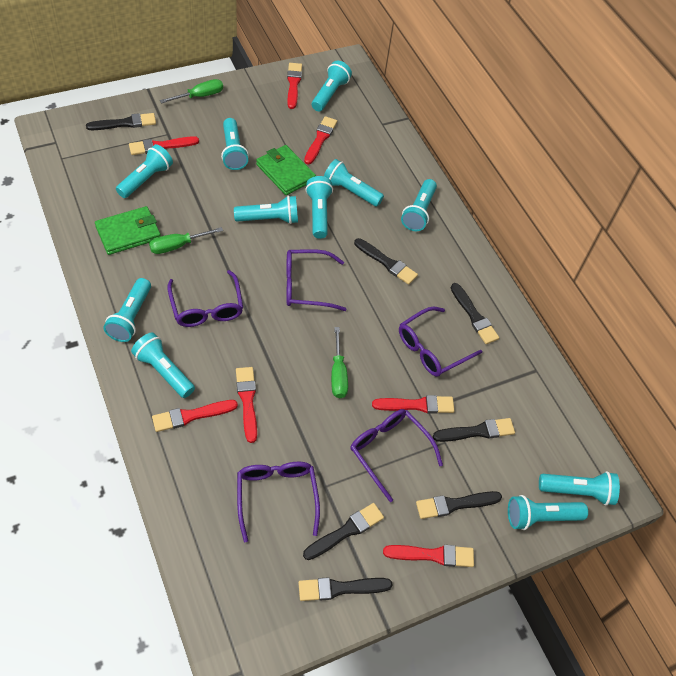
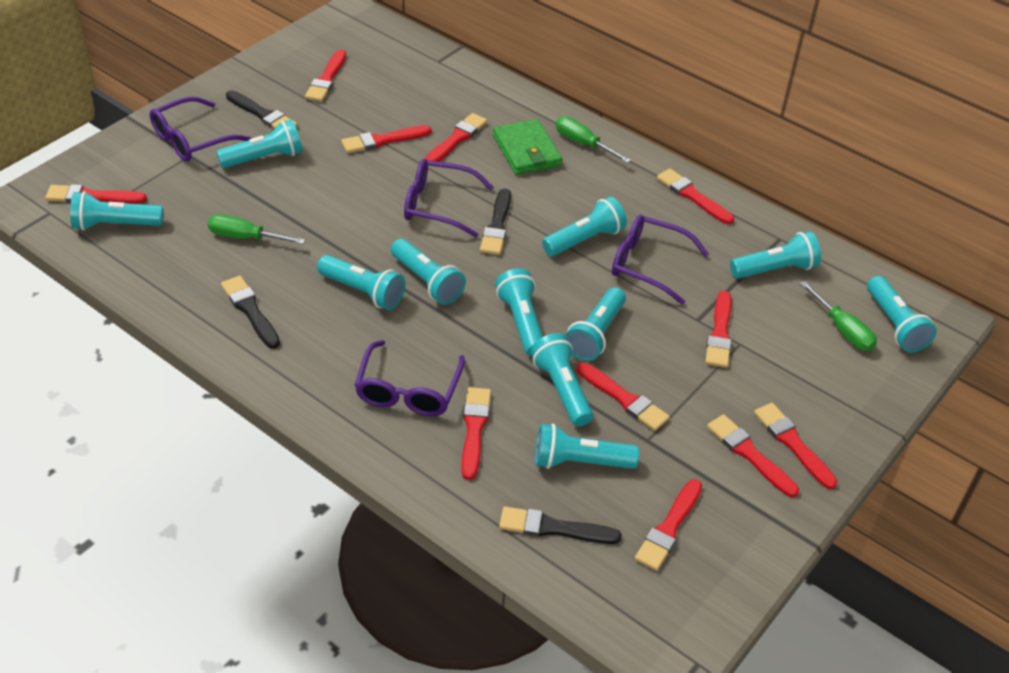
black brush: 7 -> 4
green wallet: 2 -> 1
purple glasses: 5 -> 4
red brush: 7 -> 11

